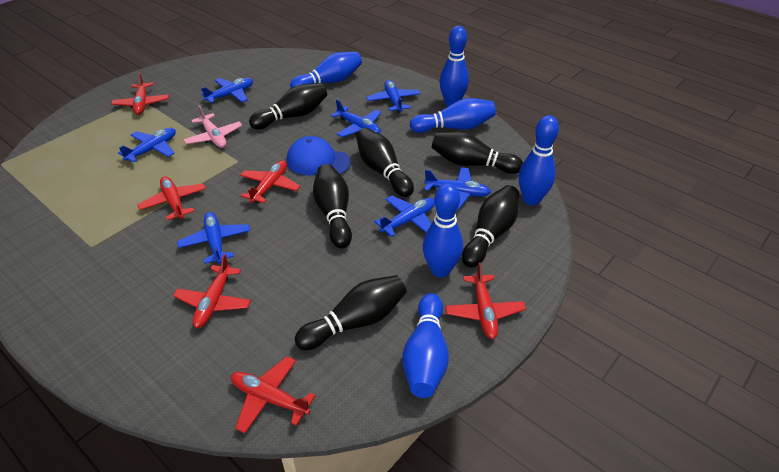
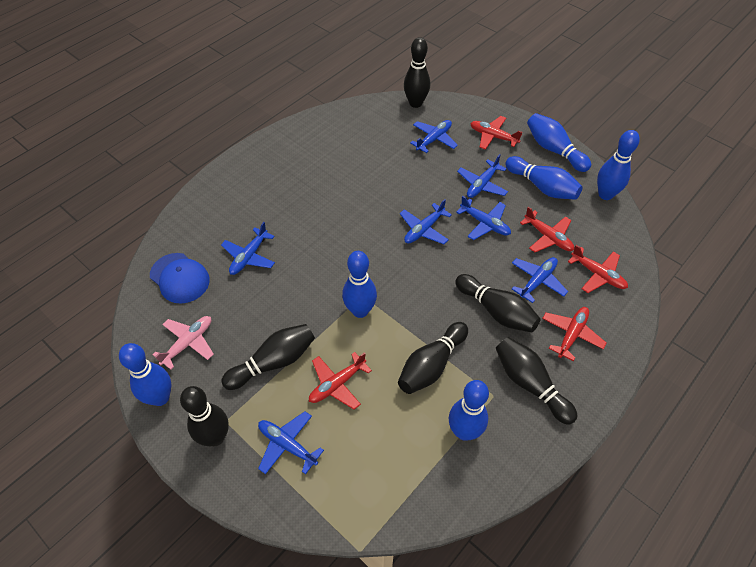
red plane: 6 -> 5

